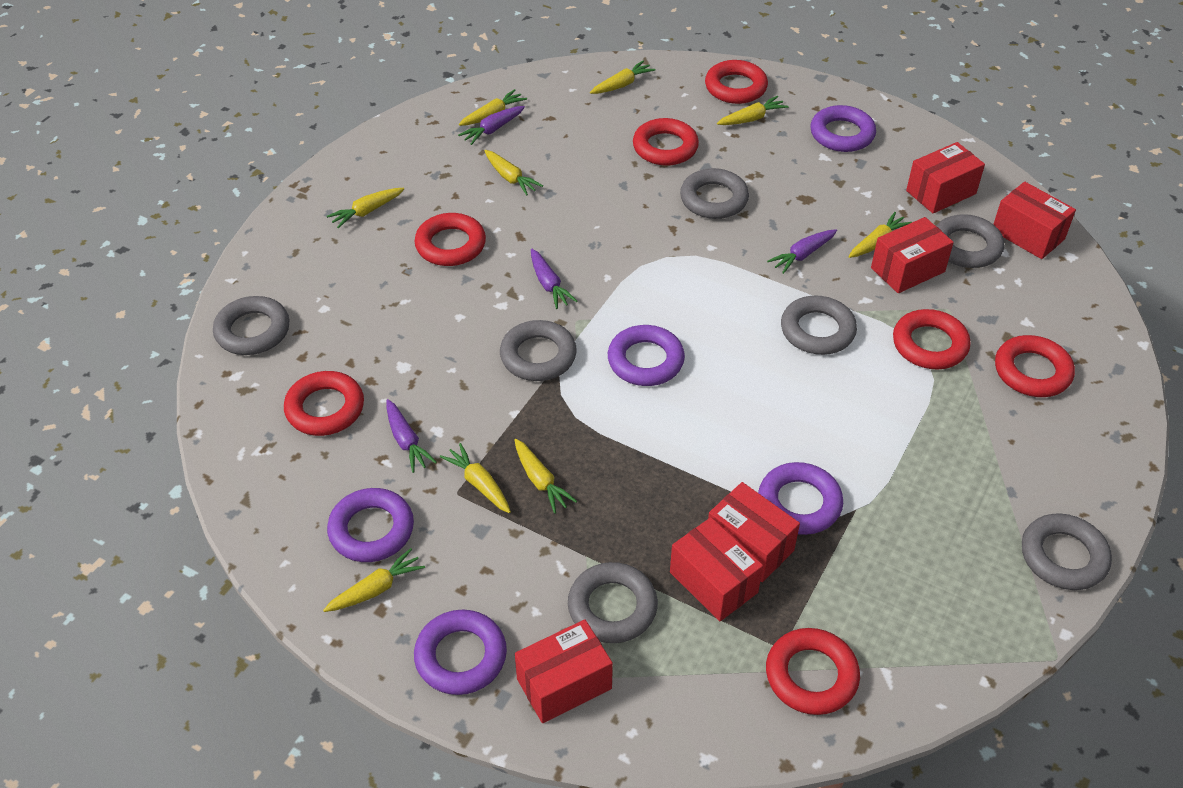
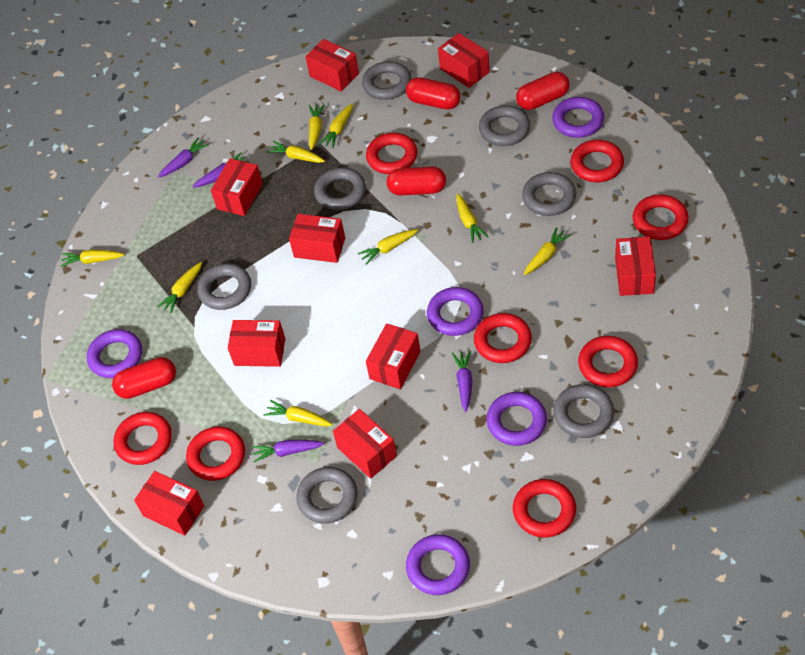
red box: 6 -> 9
red capsule: 0 -> 4
red ring: 7 -> 8

